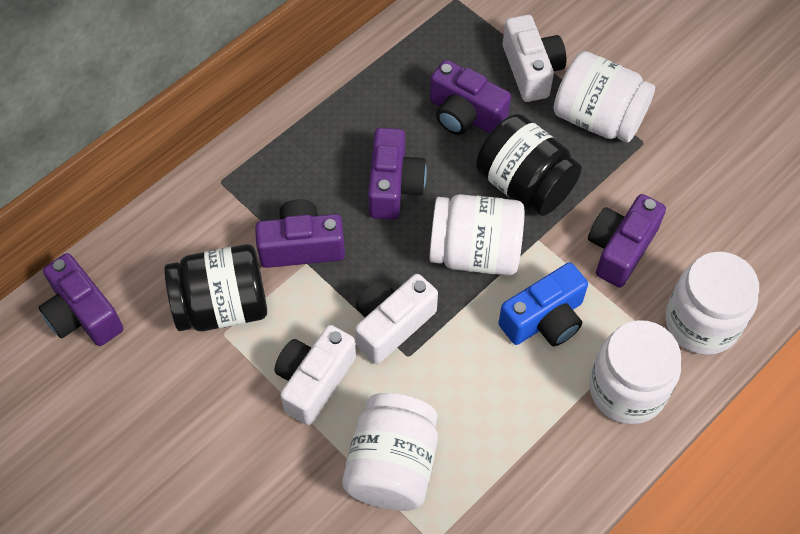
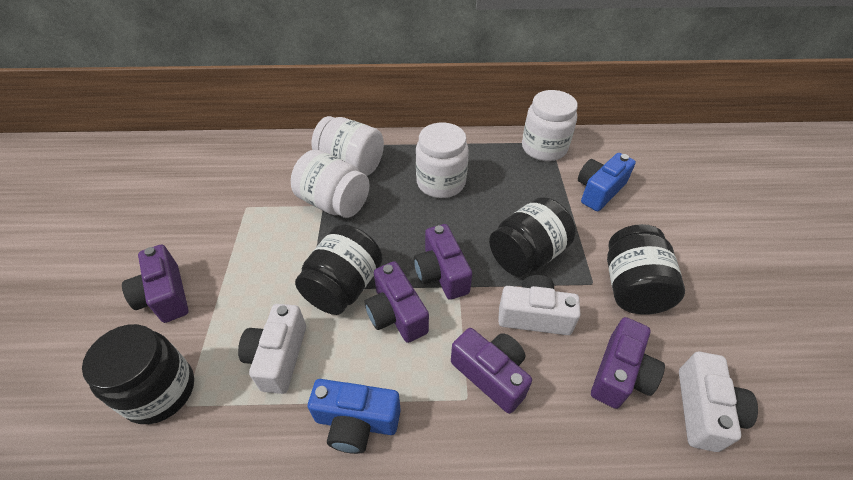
black jar: 2 -> 4
blue camera: 1 -> 2
white jar: 5 -> 4

